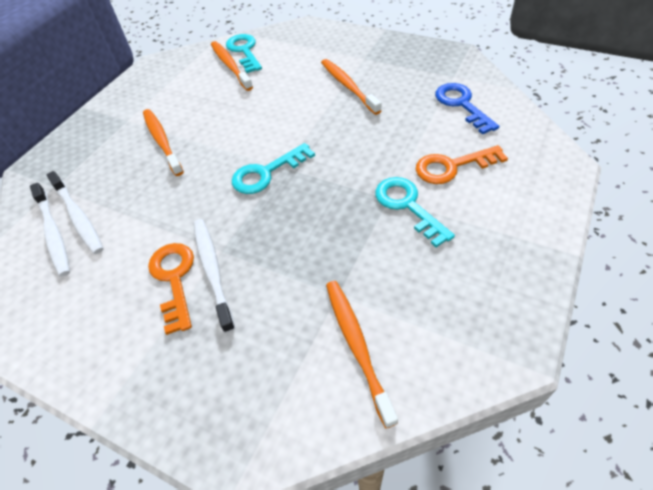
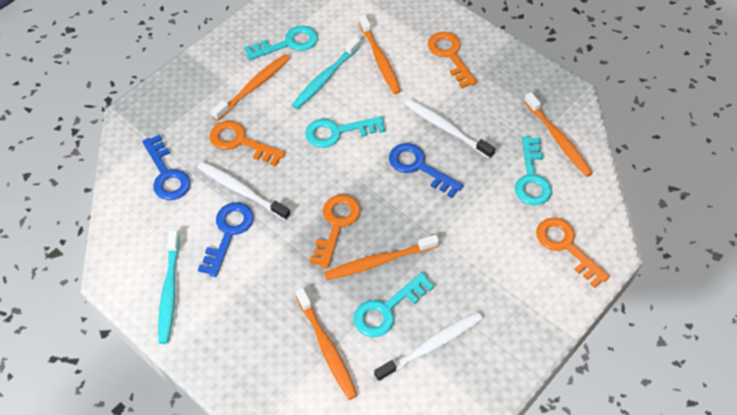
blue key: 1 -> 3
orange key: 2 -> 4
orange toothbrush: 4 -> 5
turquoise key: 3 -> 4
turquoise toothbrush: 0 -> 2

